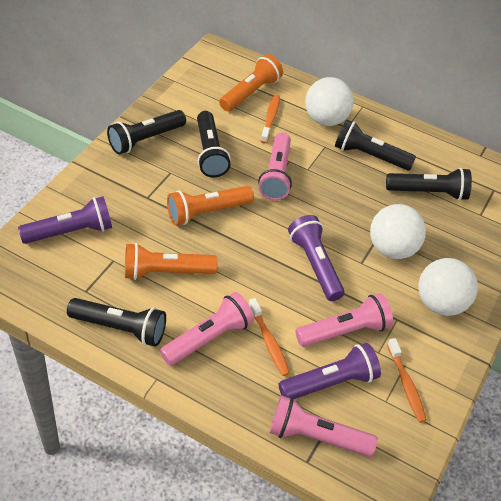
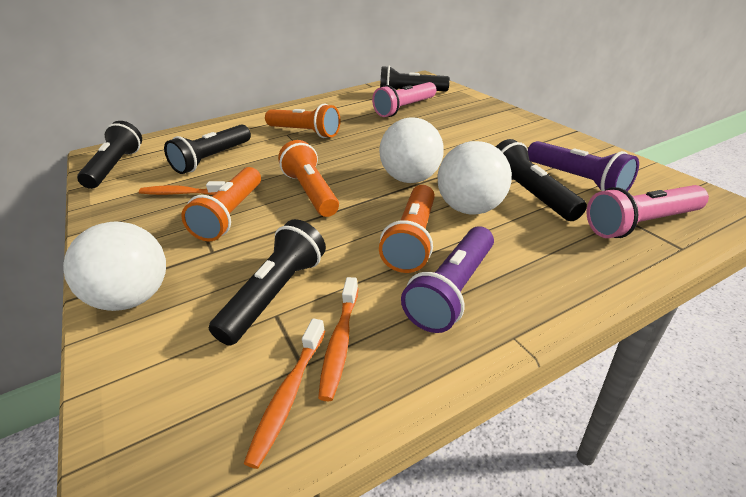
orange flashlight: 3 -> 4
pink flashlight: 4 -> 2
purple flashlight: 3 -> 2

